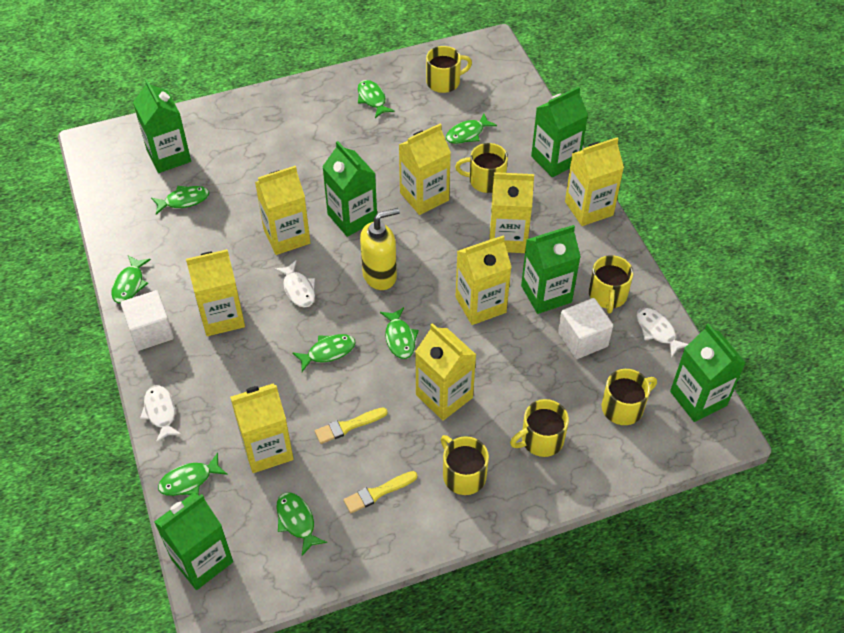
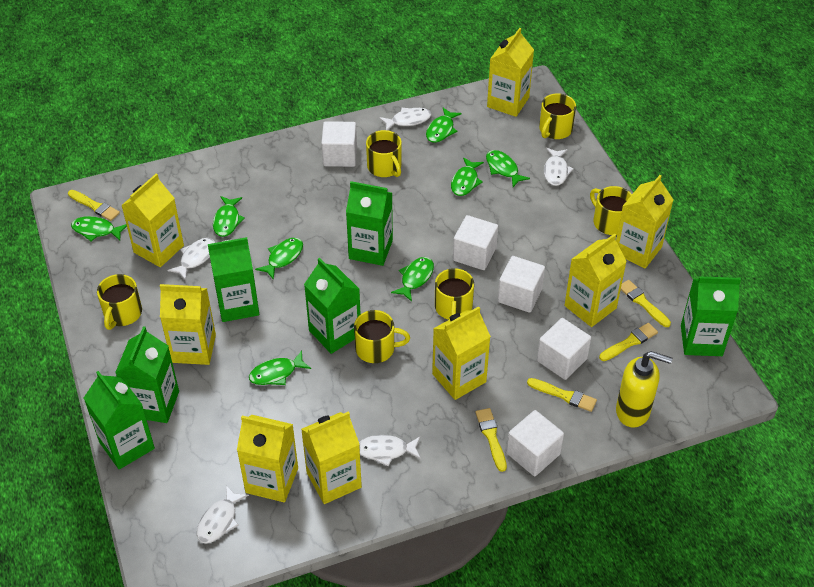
white cube: 2 -> 5
white fish: 3 -> 5
yellow brush: 2 -> 5

